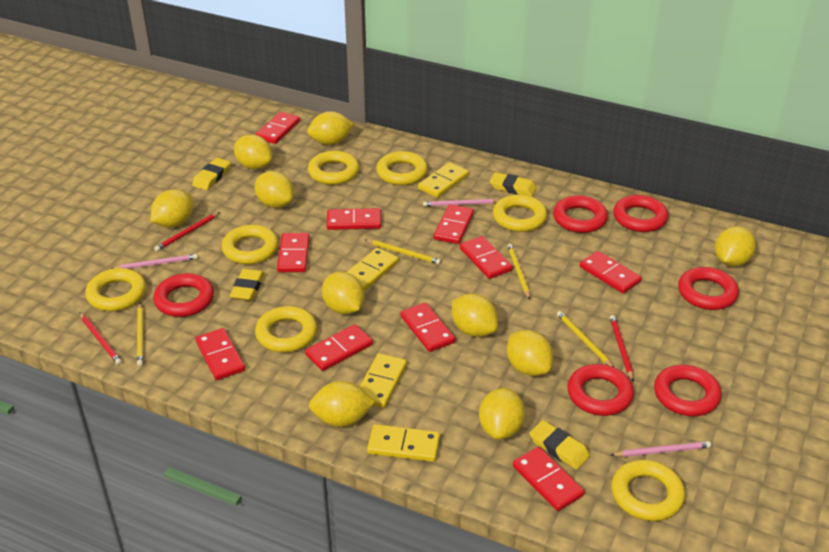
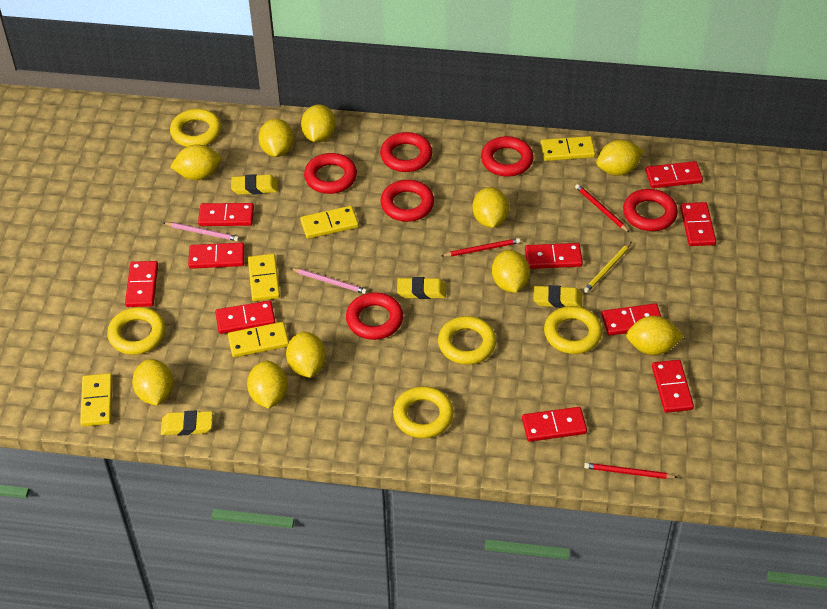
pink pencil: 3 -> 2
yellow domino: 4 -> 5
yellow pencil: 4 -> 1
yellow ring: 7 -> 5

